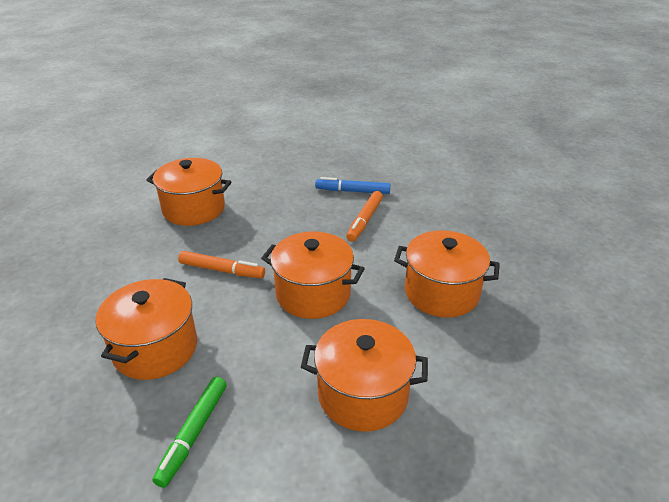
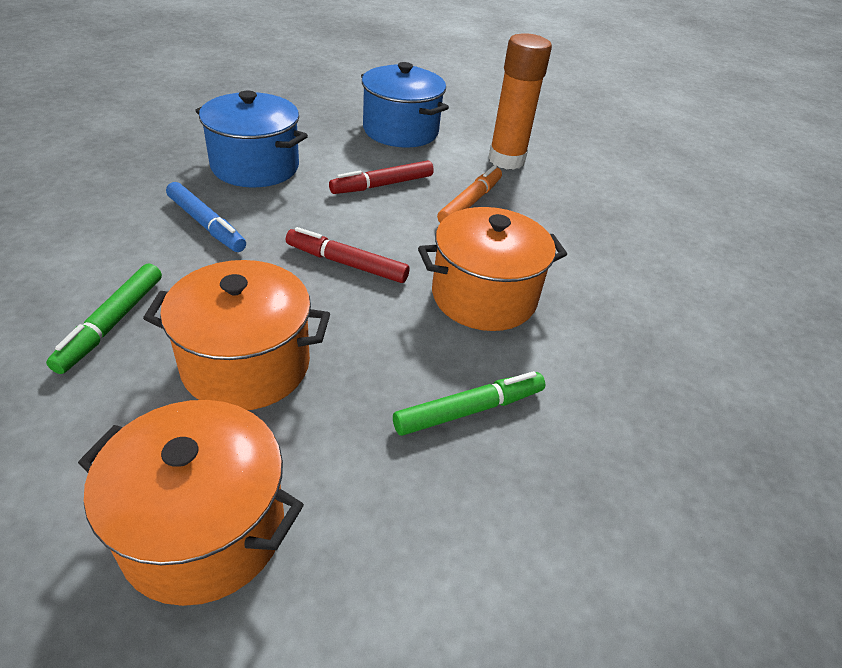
blue pot: 0 -> 2
green marker: 1 -> 2
orange glue stick: 0 -> 1
orange marker: 2 -> 1
orange pot: 5 -> 3
red marker: 0 -> 2

